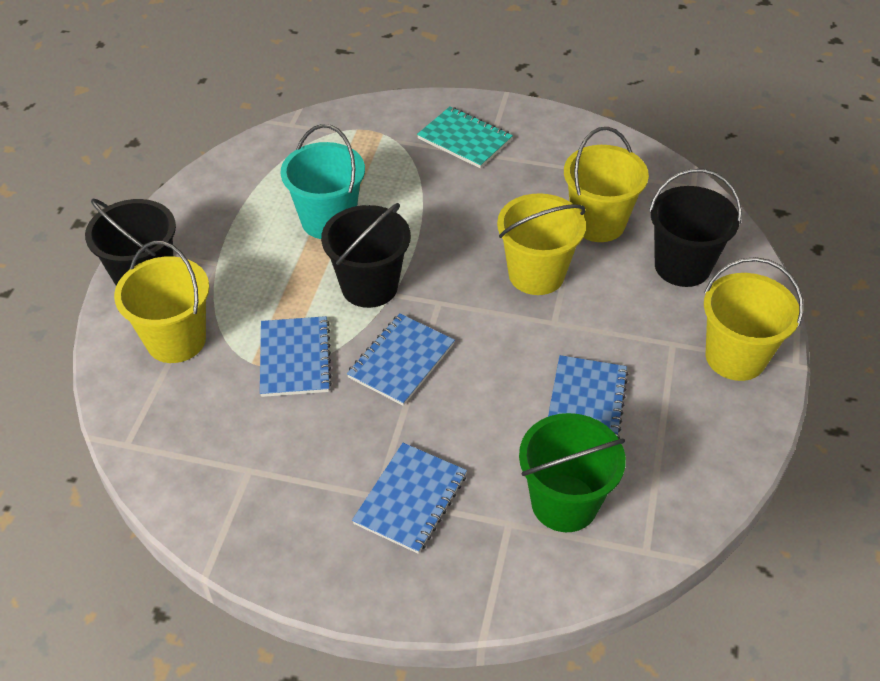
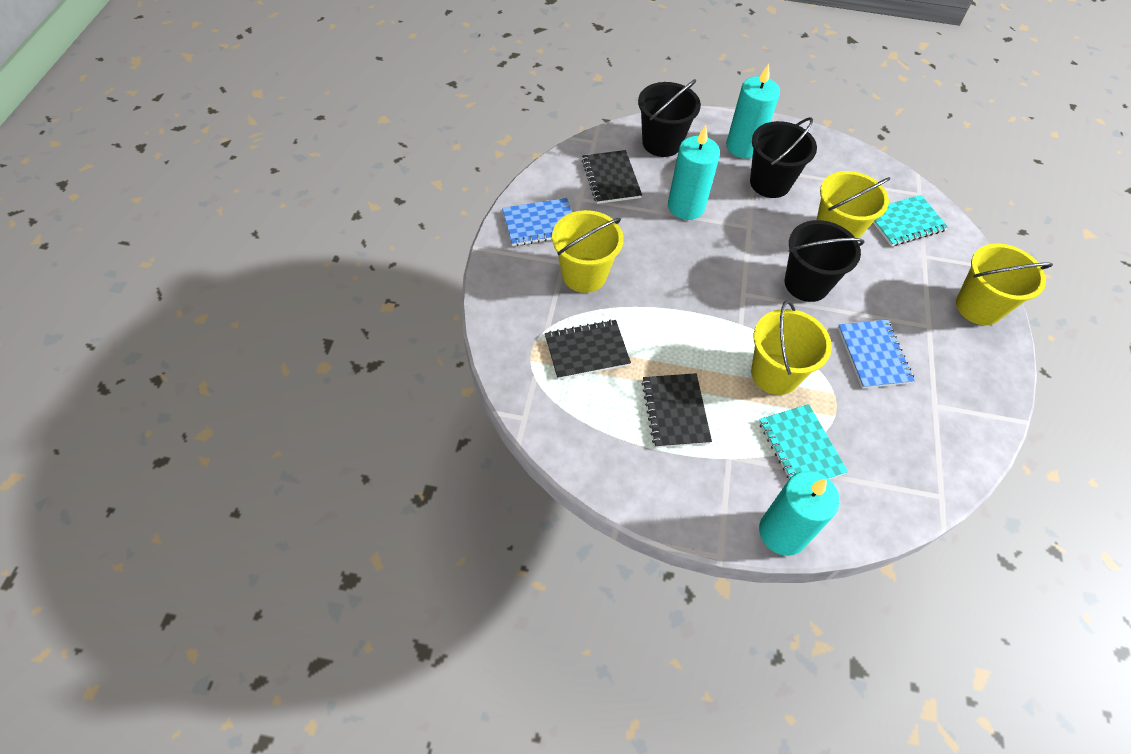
black notebook: 0 -> 3
blue notebook: 4 -> 2
green bucket: 1 -> 0
turquoise bucket: 1 -> 0
turquoise candle: 0 -> 3
turquoise notebook: 1 -> 2

